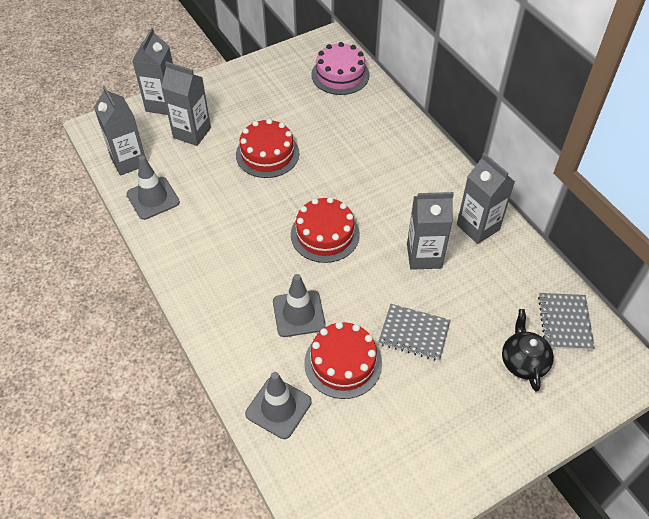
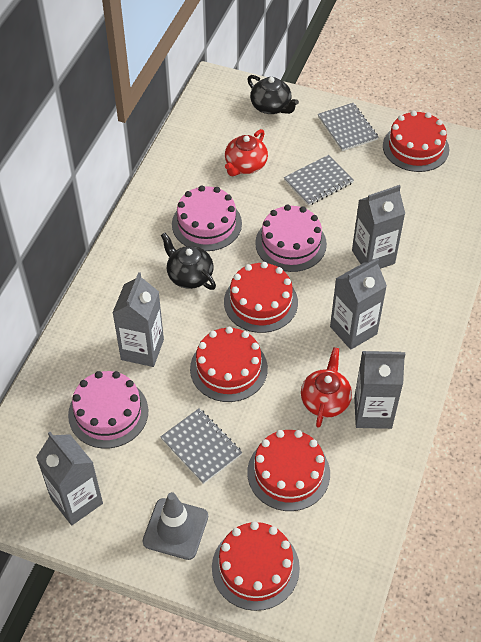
black teapot: 1 -> 2
grey notebook: 2 -> 3
grey traffic cone: 3 -> 1
pink cake: 1 -> 3
red cake: 3 -> 5
red teapot: 0 -> 2

